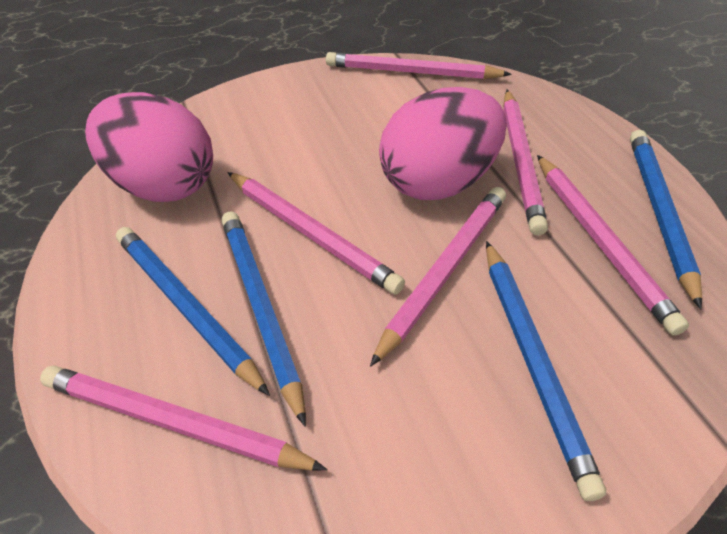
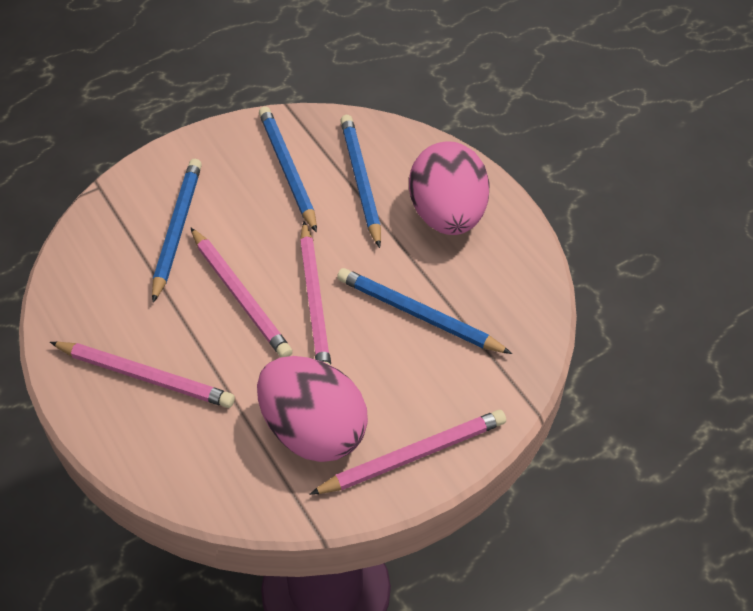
pink pencil: 6 -> 4

